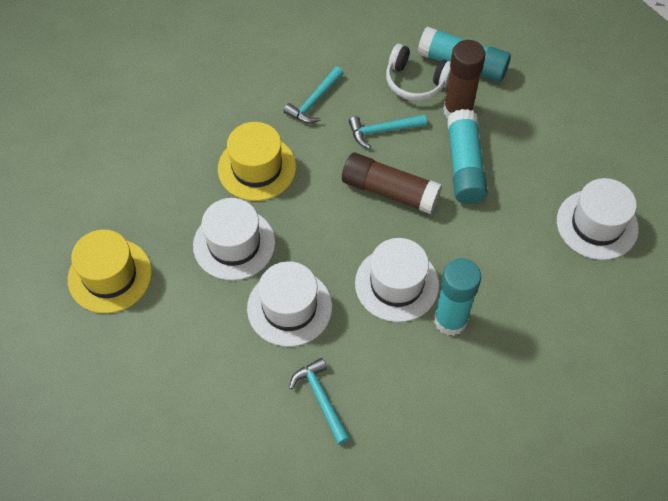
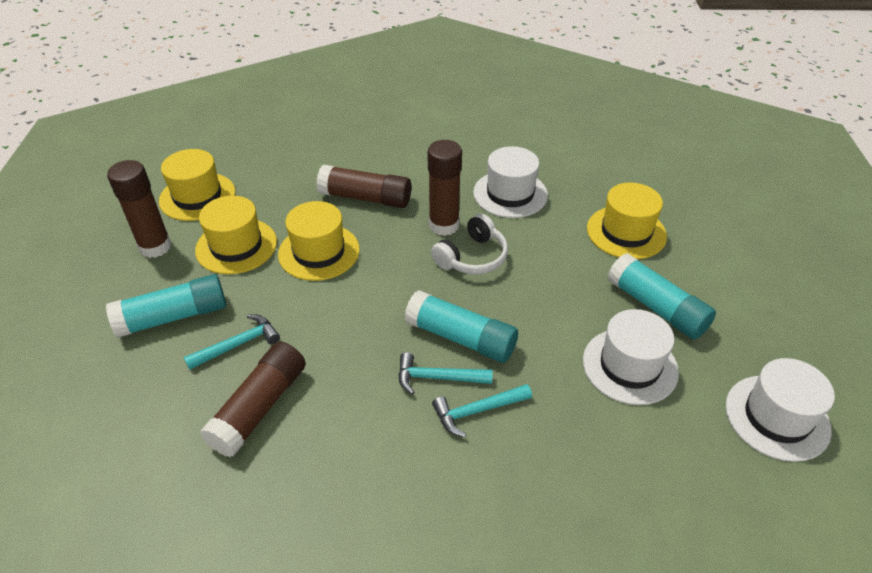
brown glue stick: 2 -> 4
white hat: 4 -> 3
yellow hat: 2 -> 4

